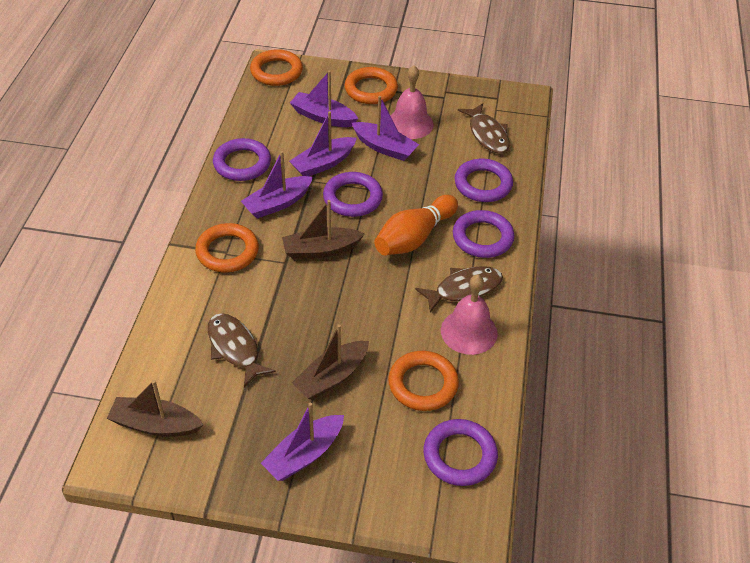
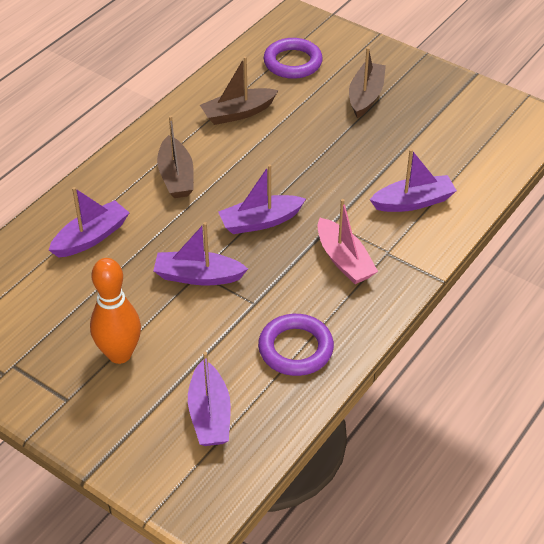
brown fish: 3 -> 0
orange ring: 4 -> 0
pink bell: 2 -> 0
pink boat: 0 -> 1
purple ring: 5 -> 2

